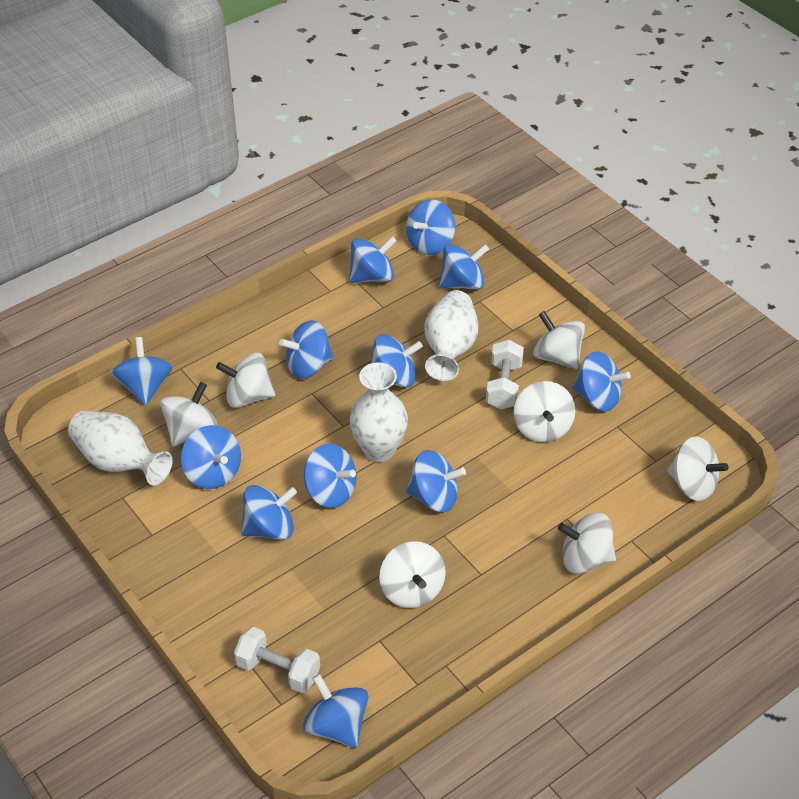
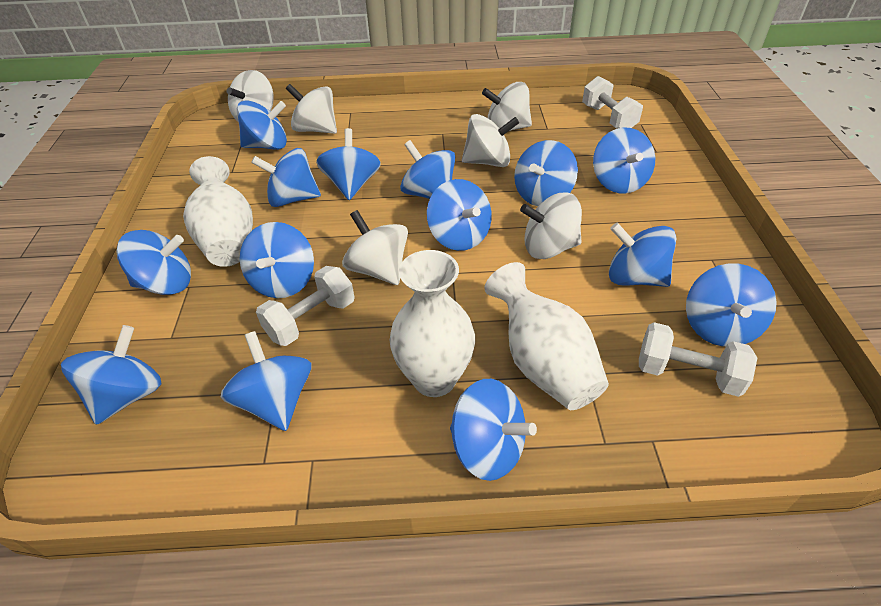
blue spinning top: 12 -> 14
white dumbbell: 2 -> 3
white spinning top: 7 -> 6

